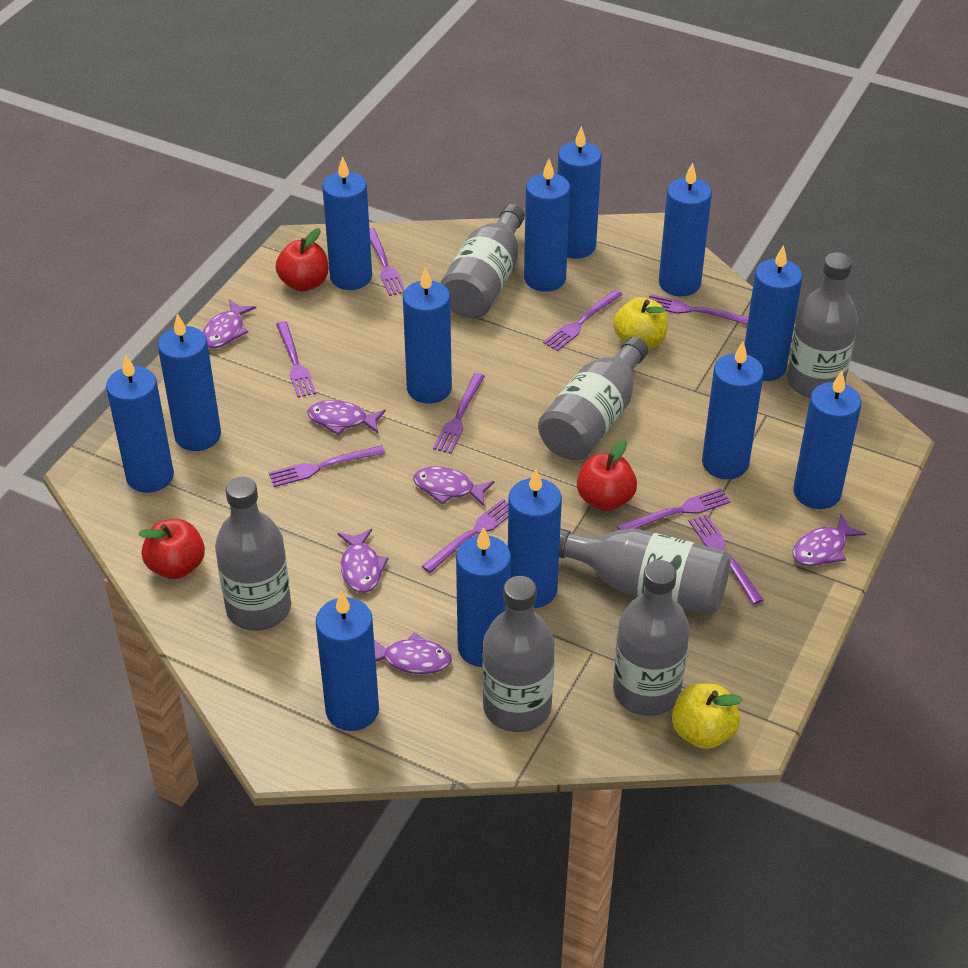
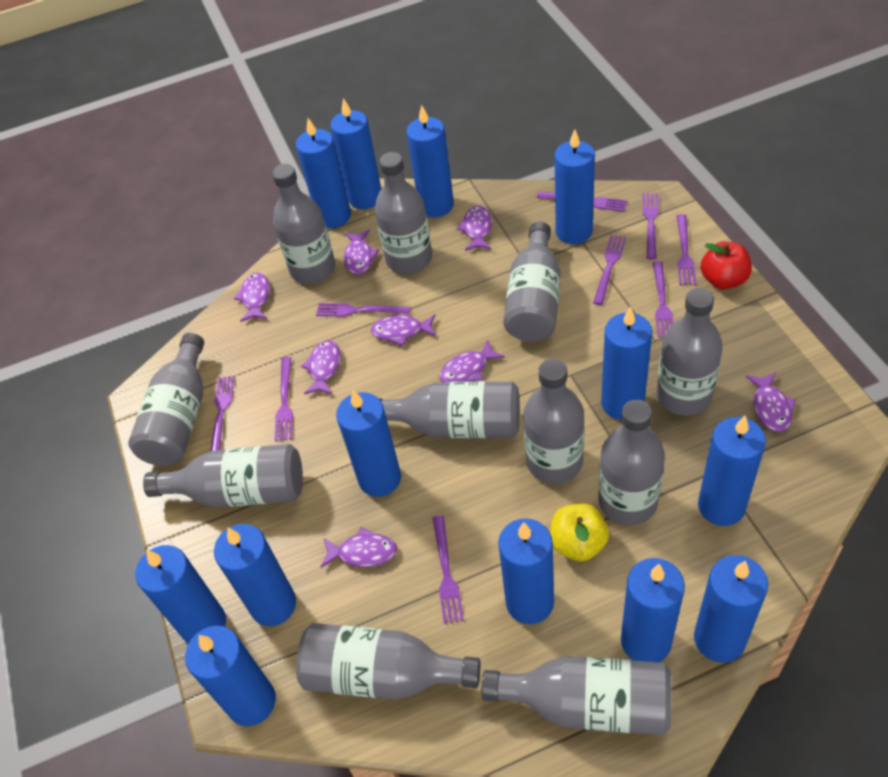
grey bottle: 7 -> 11
purple fish: 6 -> 8
red apple: 3 -> 1
yellow apple: 2 -> 1

